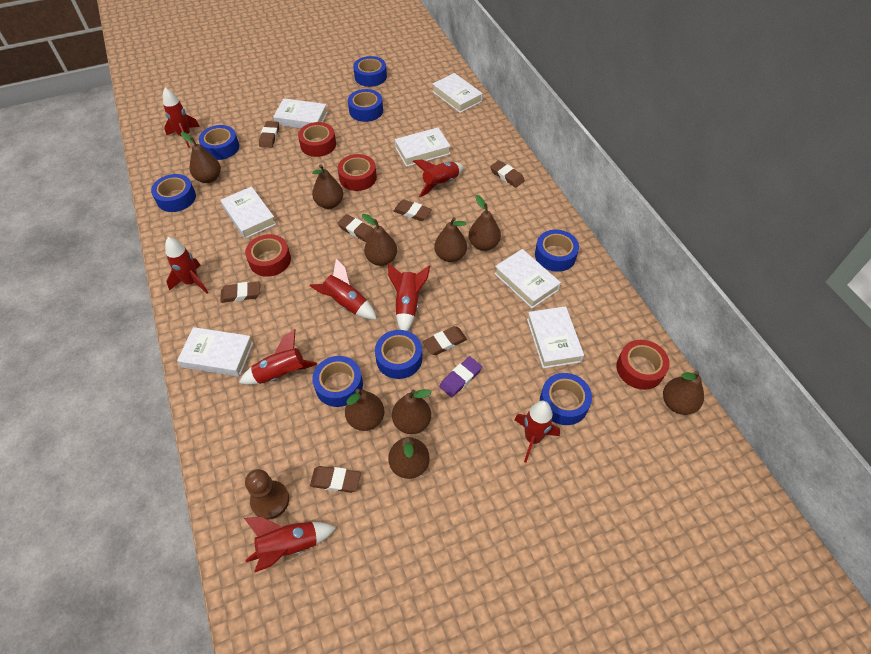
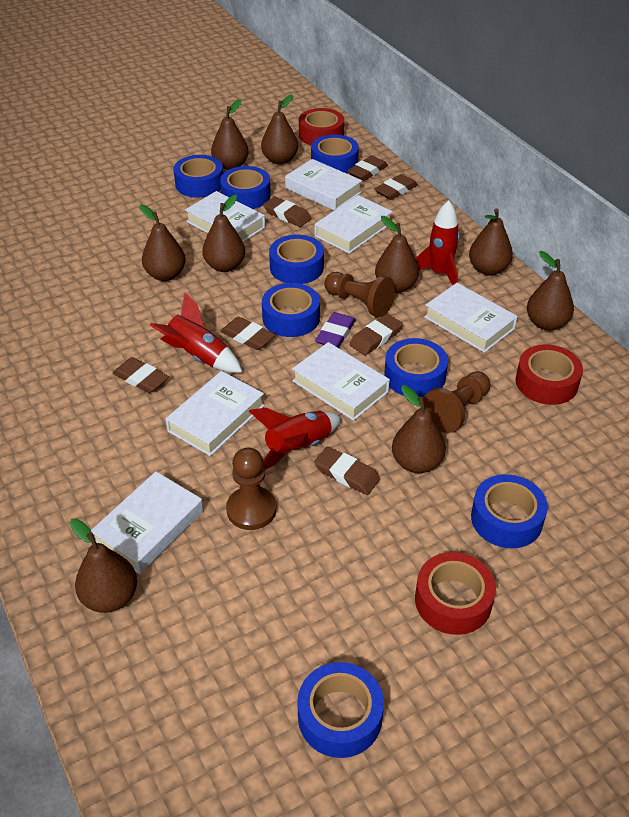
brown pawn: 1 -> 3
red rocket: 8 -> 3
red tape: 4 -> 3

